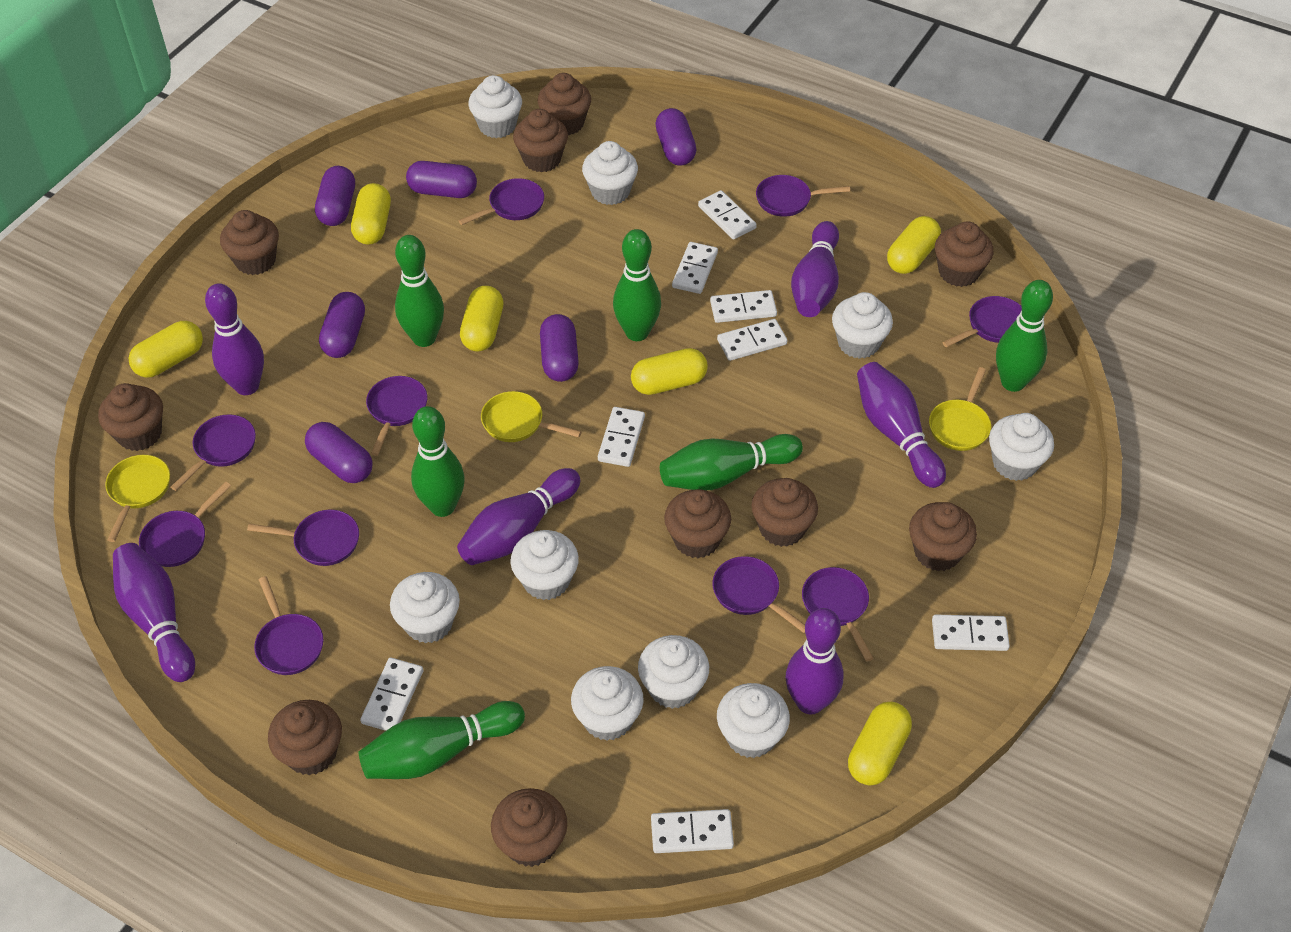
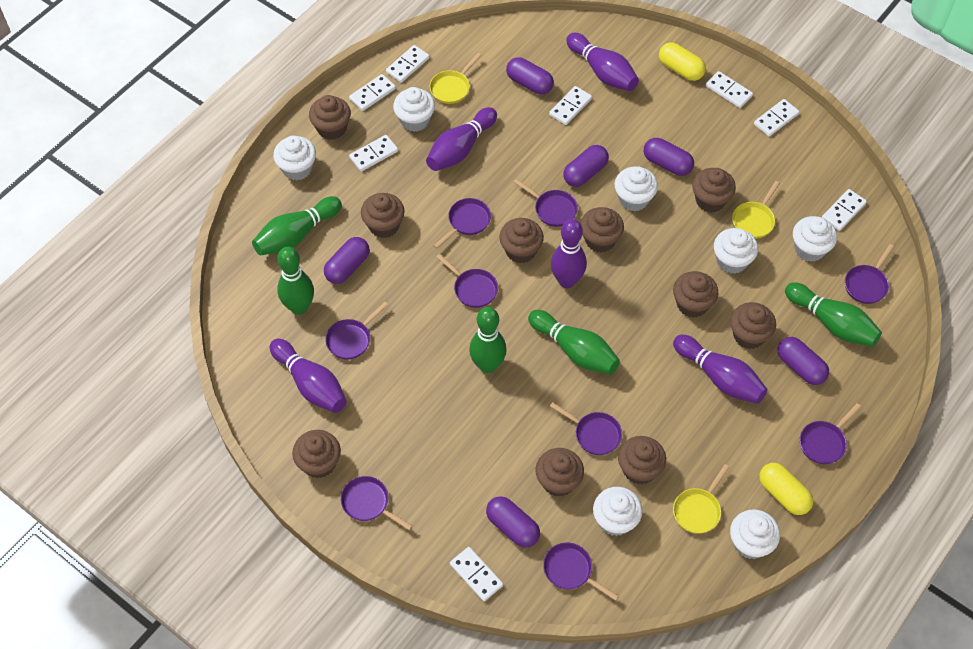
green bowling pin: 6 -> 5
purple bowling pin: 6 -> 5
purple pan: 10 -> 9
white cupcake: 9 -> 7
yellow capsule: 6 -> 2

